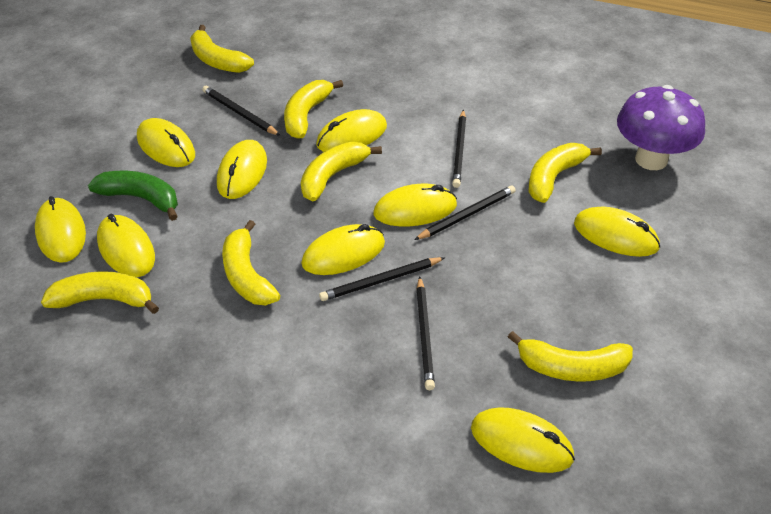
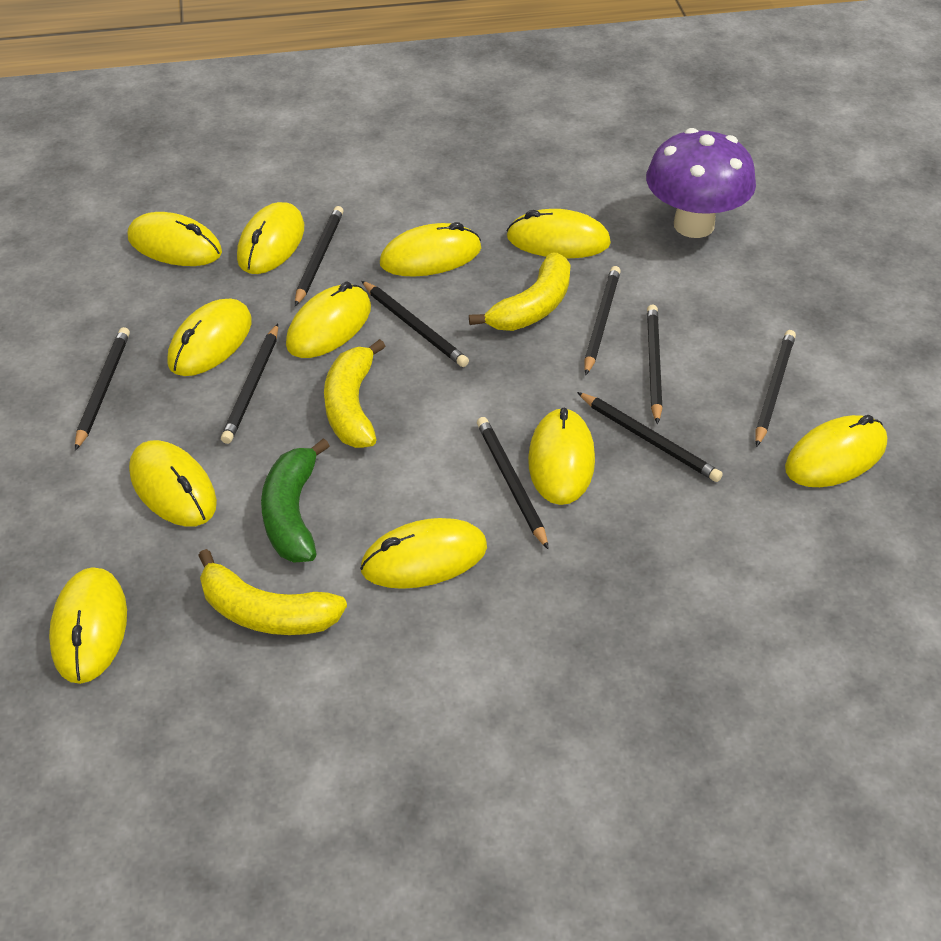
black pencil: 5 -> 9
yellow banana: 7 -> 3
yellow mouse: 9 -> 11

